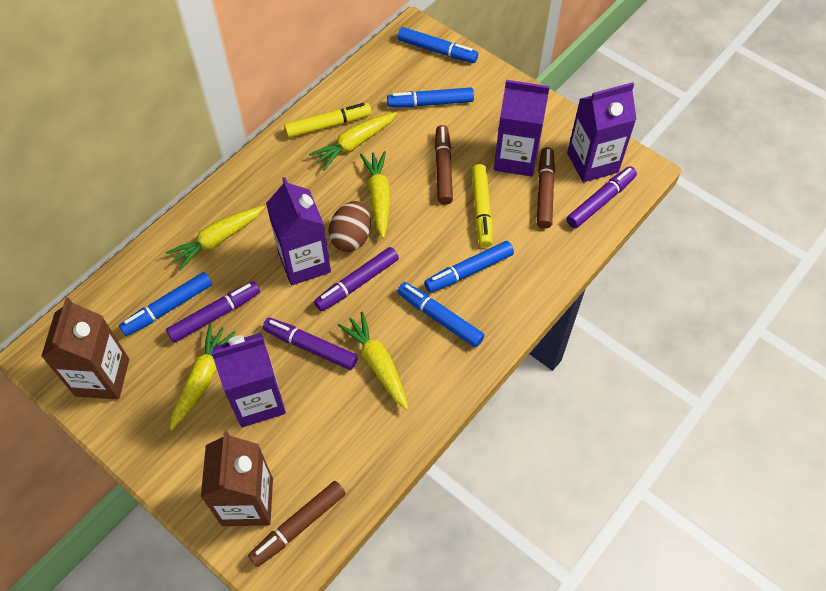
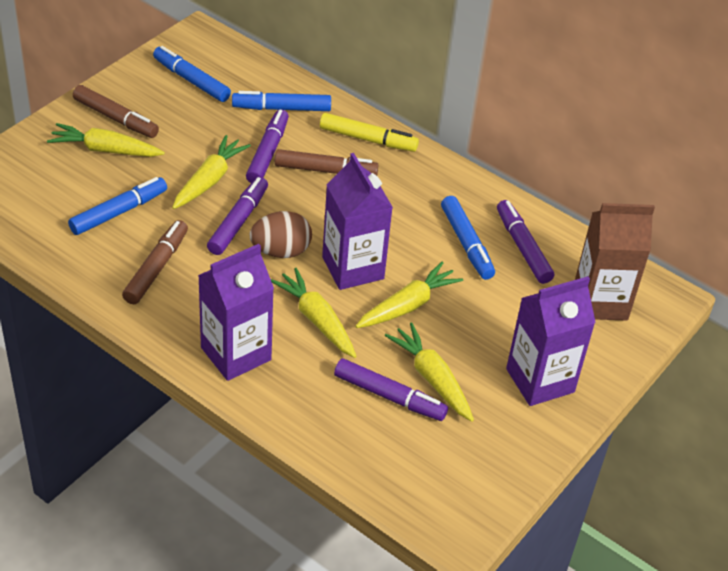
blue marker: 5 -> 4
brown carton: 2 -> 1
purple carton: 4 -> 3
yellow marker: 2 -> 1

